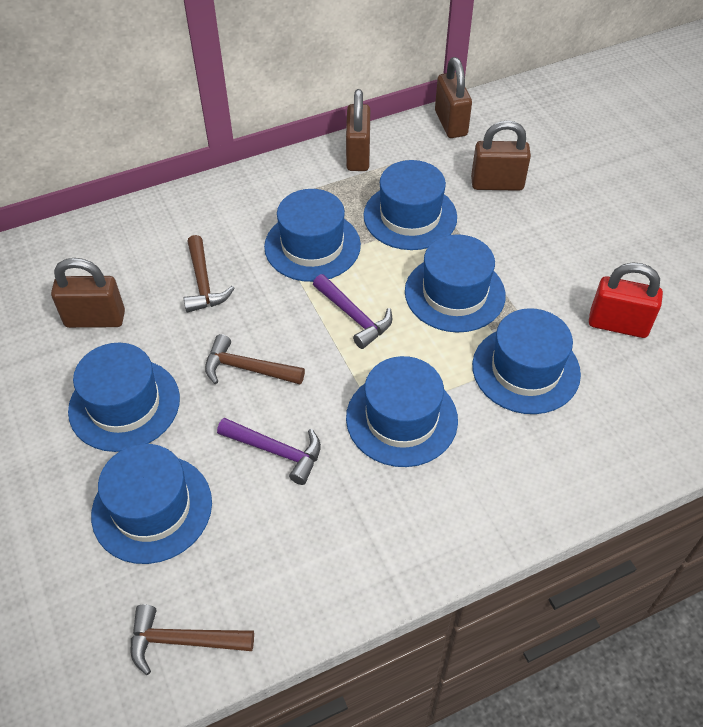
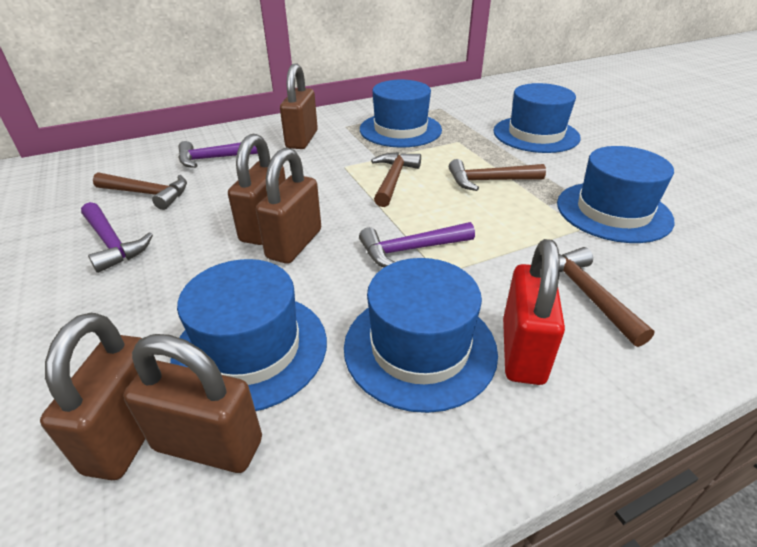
blue hat: 7 -> 5
brown hammer: 3 -> 4
brown padlock: 4 -> 5
purple hammer: 2 -> 3

